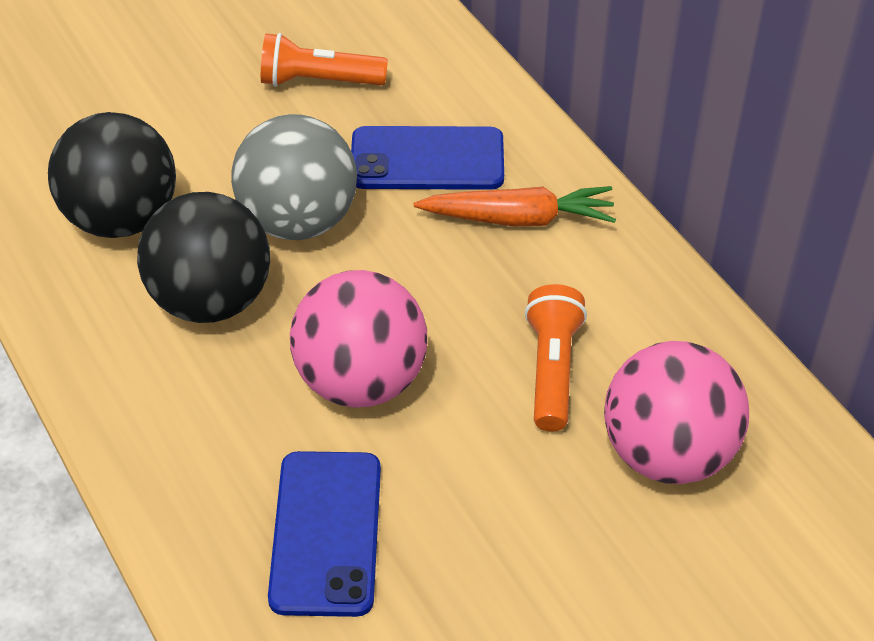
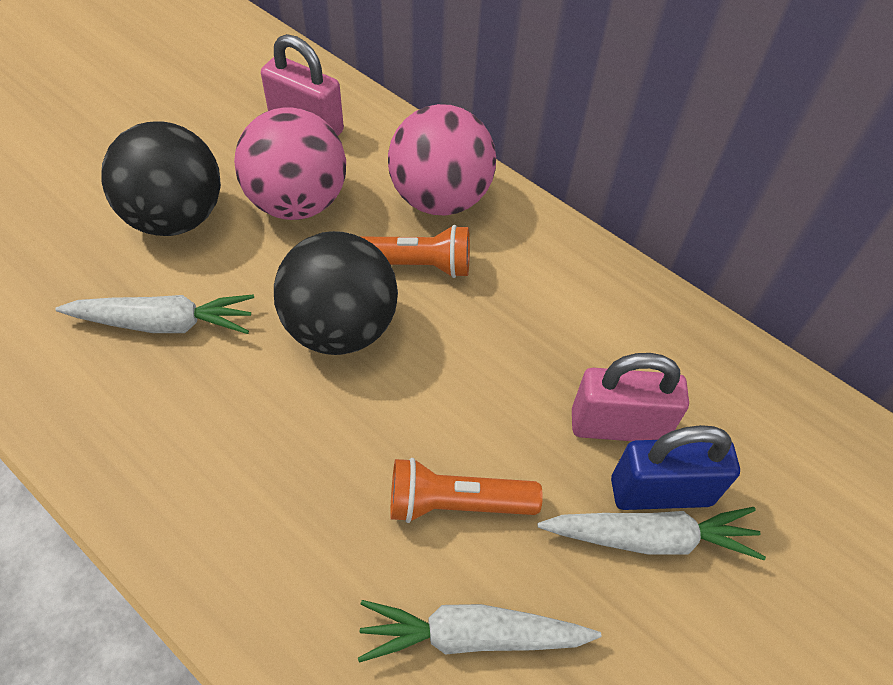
blue padlock: 0 -> 1
blue phone: 2 -> 0
grey ball: 1 -> 0
orange carrot: 1 -> 0
pink padlock: 0 -> 2
white carrot: 0 -> 3

